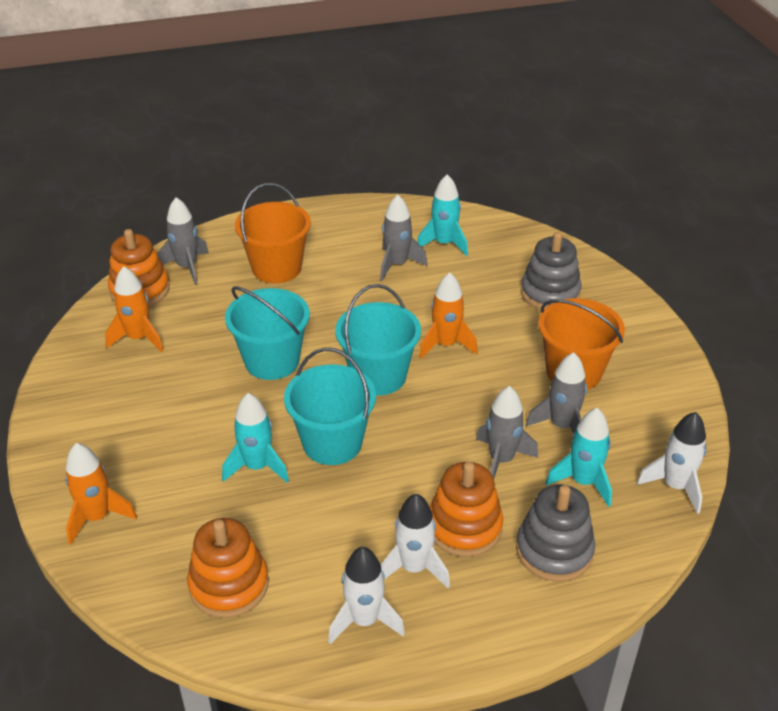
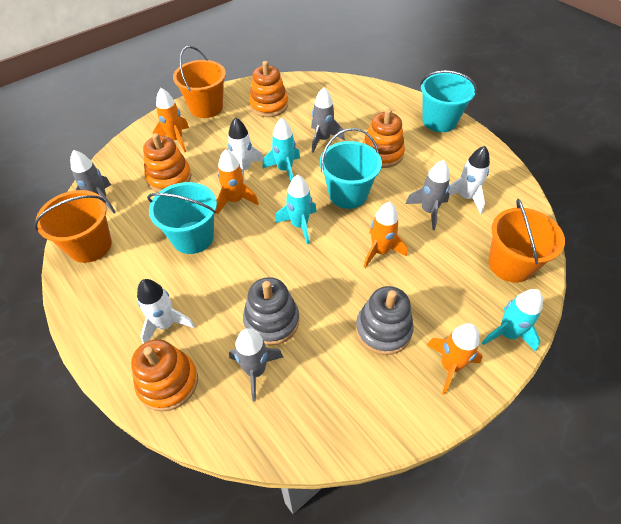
orange bucket: 2 -> 3
orange rocket: 3 -> 4
orange stacking toy: 3 -> 4

